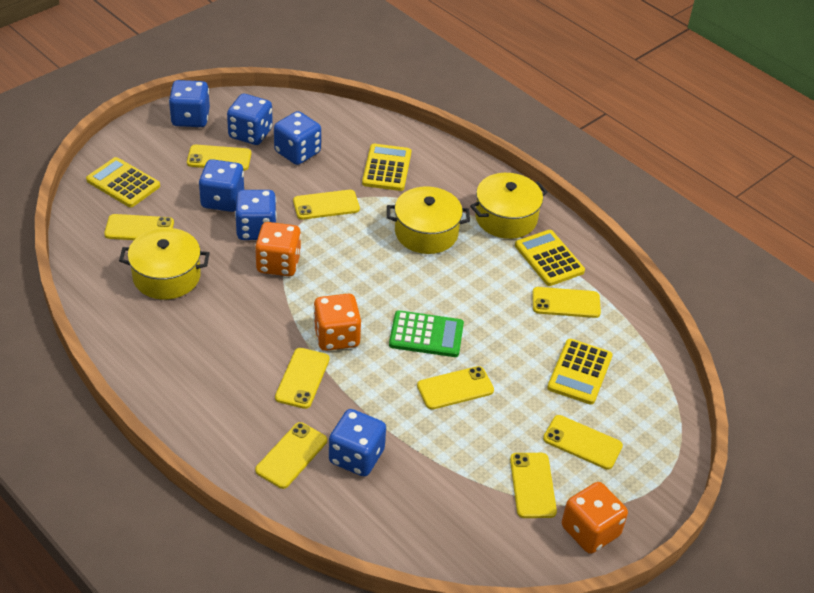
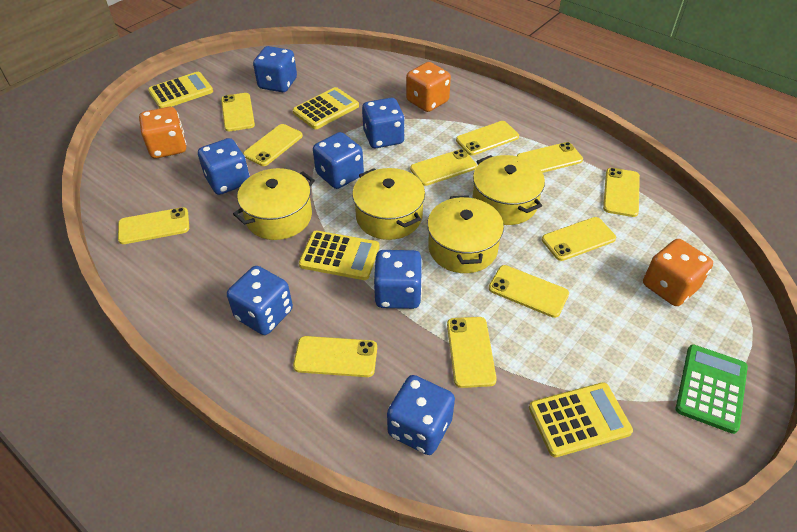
blue dice: 6 -> 7
yellow phone: 9 -> 11
yellow pot: 3 -> 4

